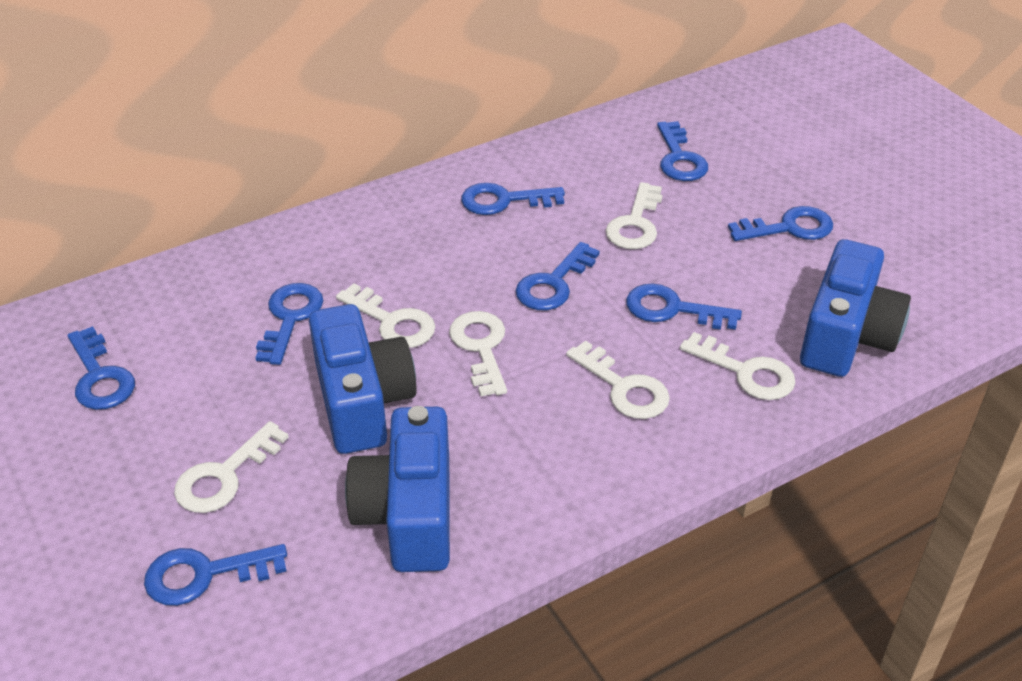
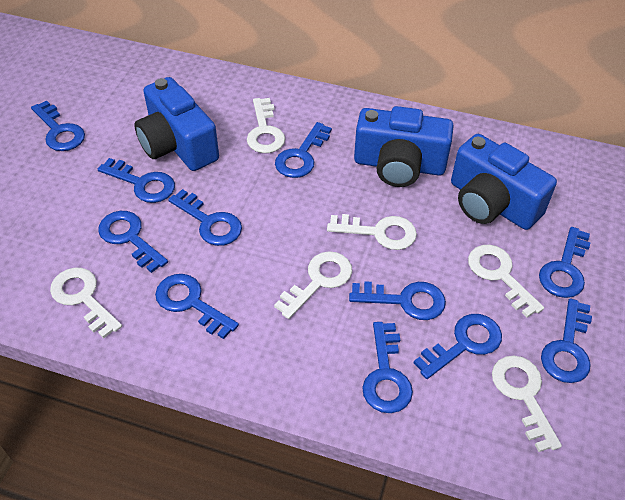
blue key: 8 -> 11

